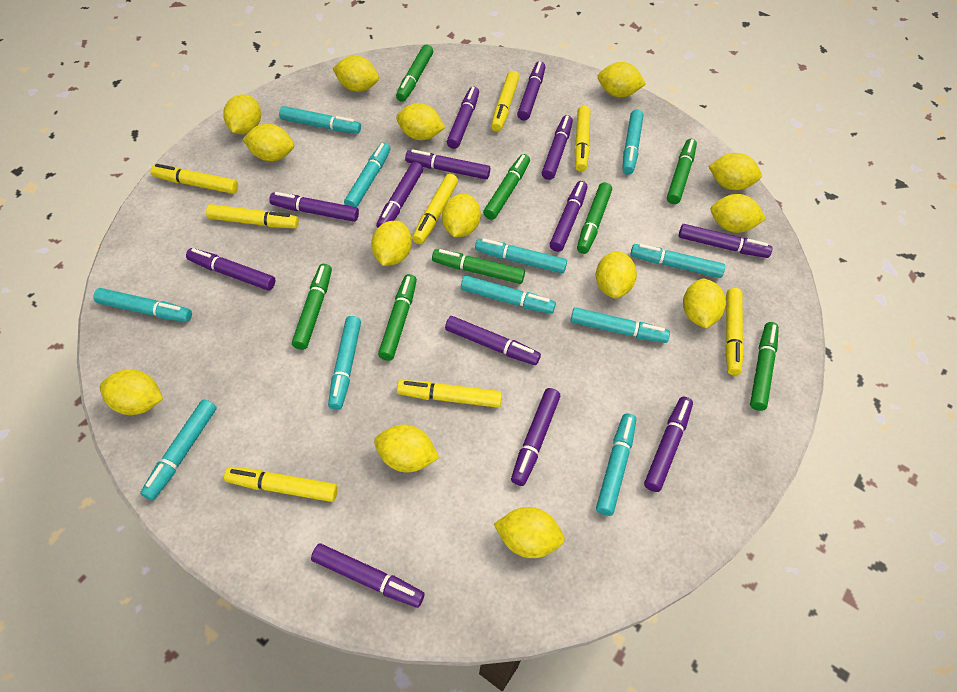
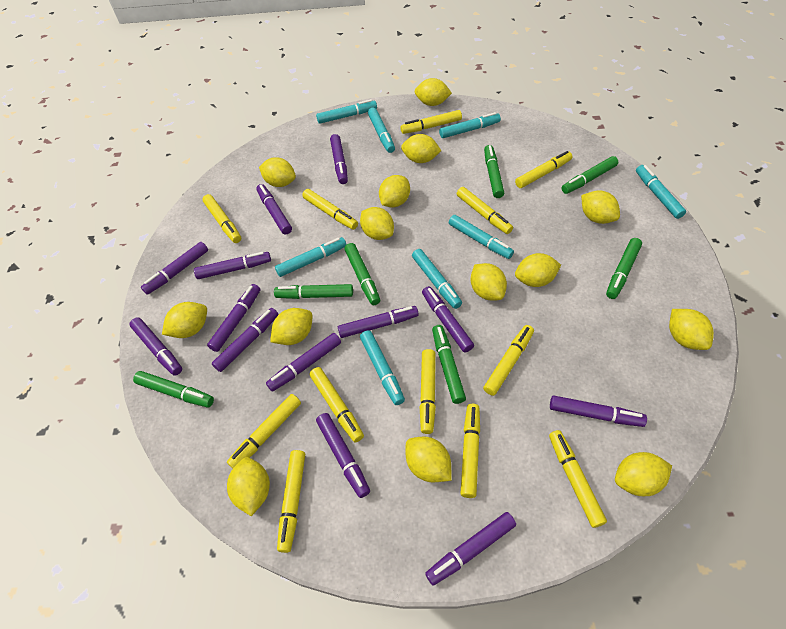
green marker: 8 -> 7
turquoise marker: 11 -> 8
yellow marker: 8 -> 12

